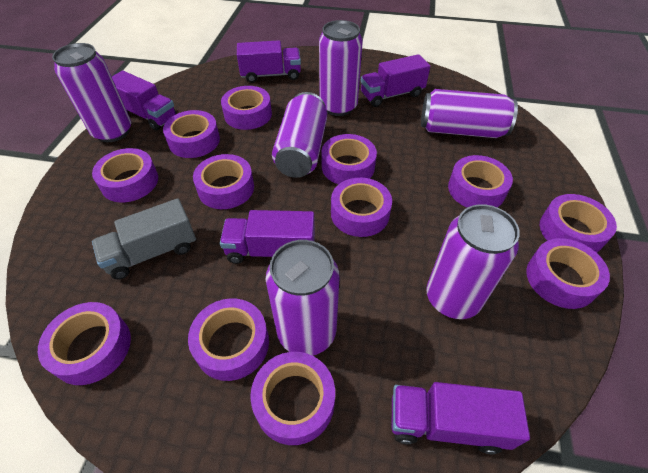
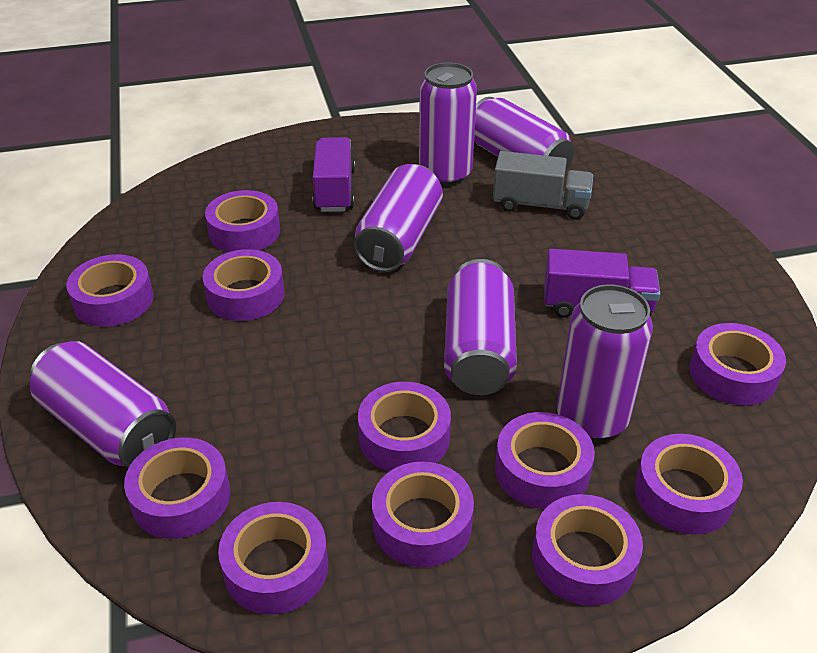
purple tape: 12 -> 11
purple truck: 5 -> 2

